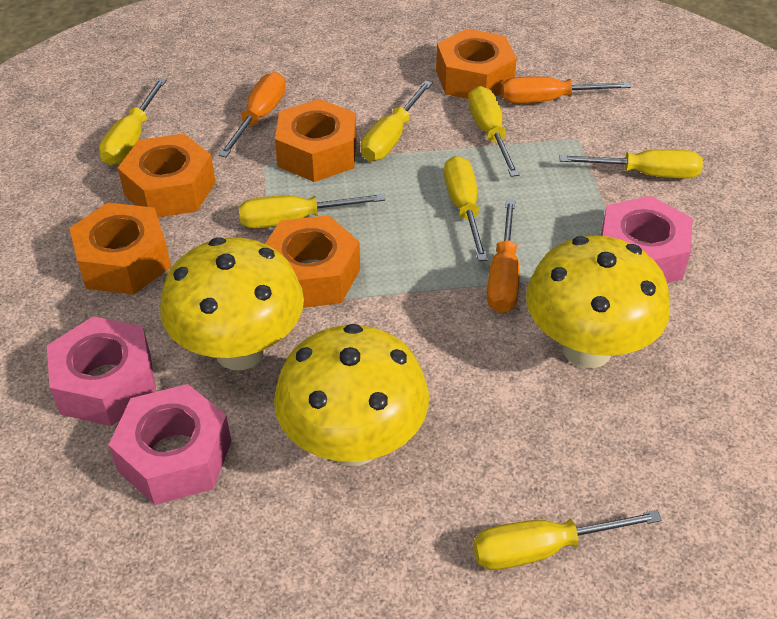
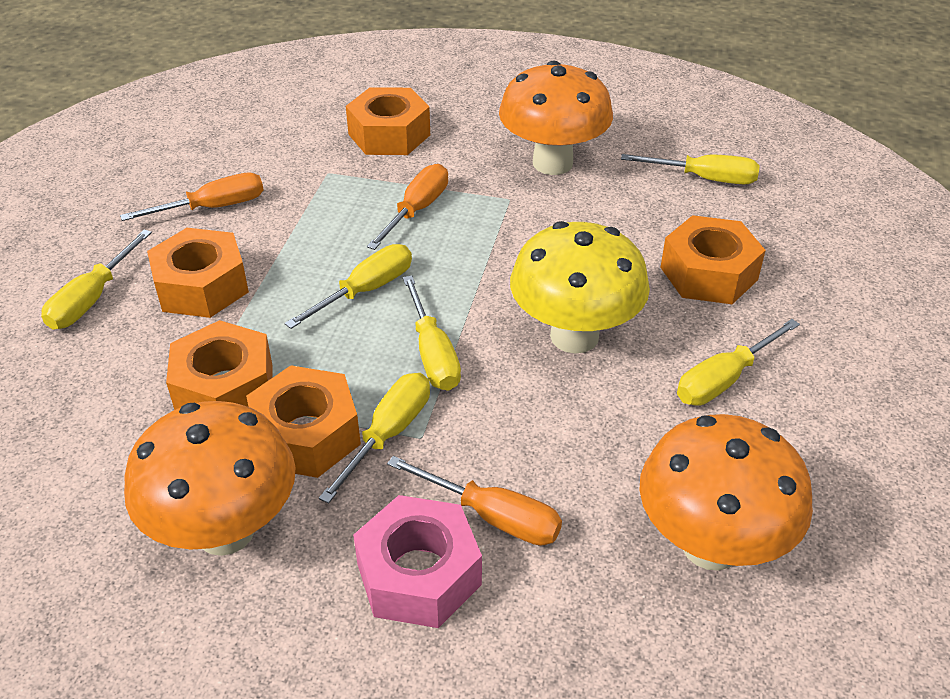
orange mushroom: 0 -> 3
pink nut: 3 -> 1
yellow mushroom: 3 -> 1
yellow screwdriver: 7 -> 6

